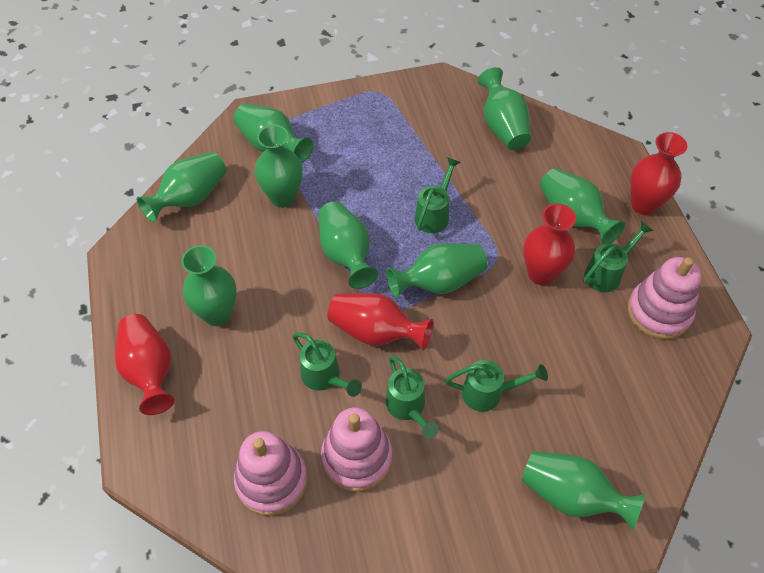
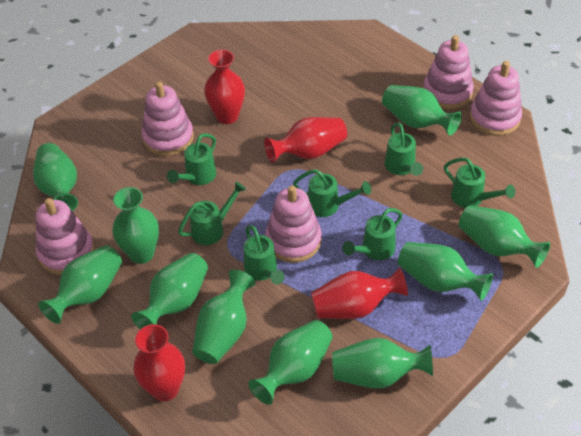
green vase: 9 -> 10
green watering can: 5 -> 7
pink stacking toy: 3 -> 5

